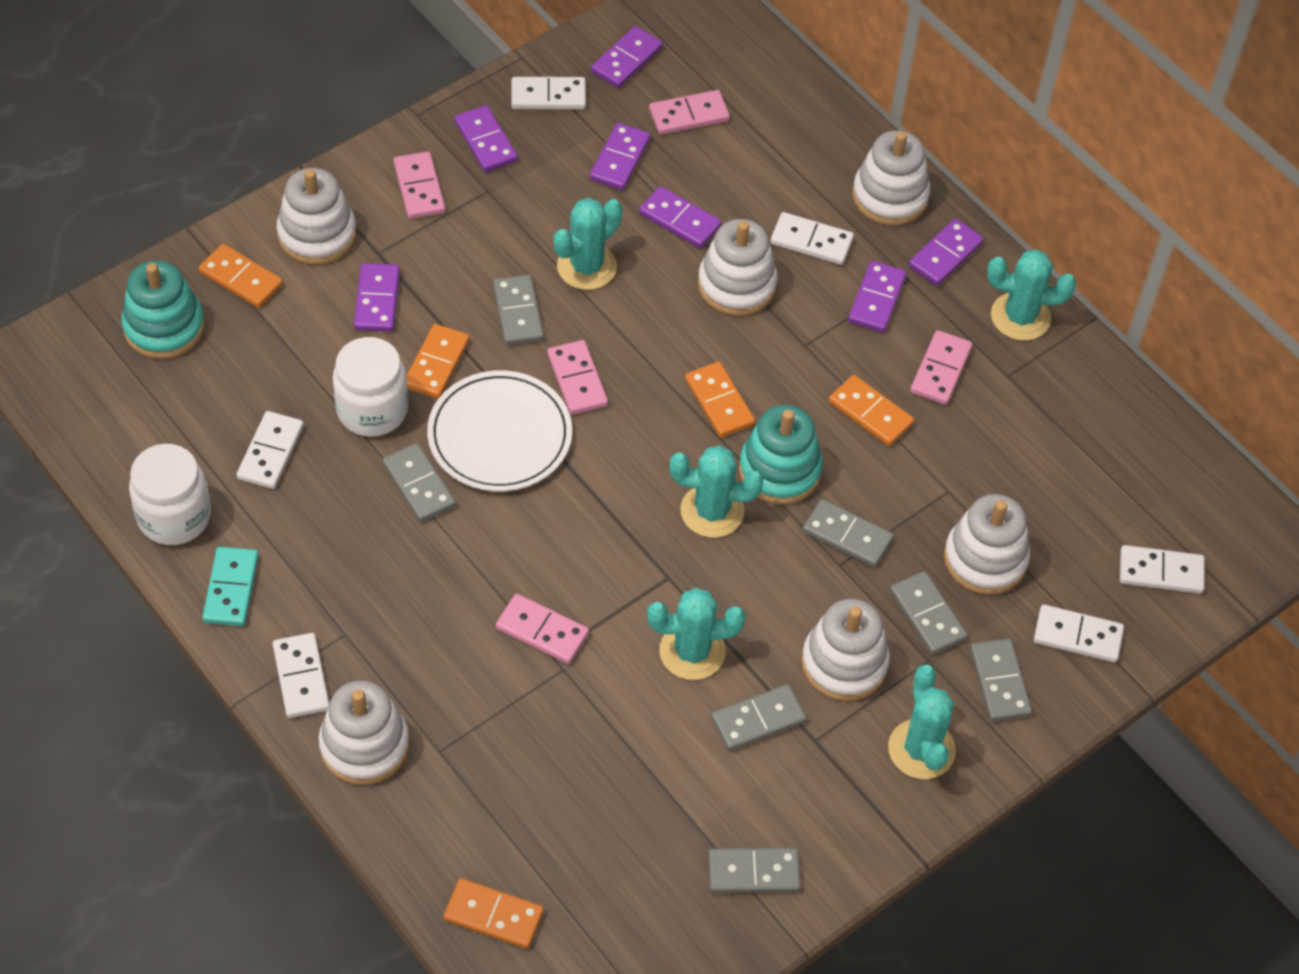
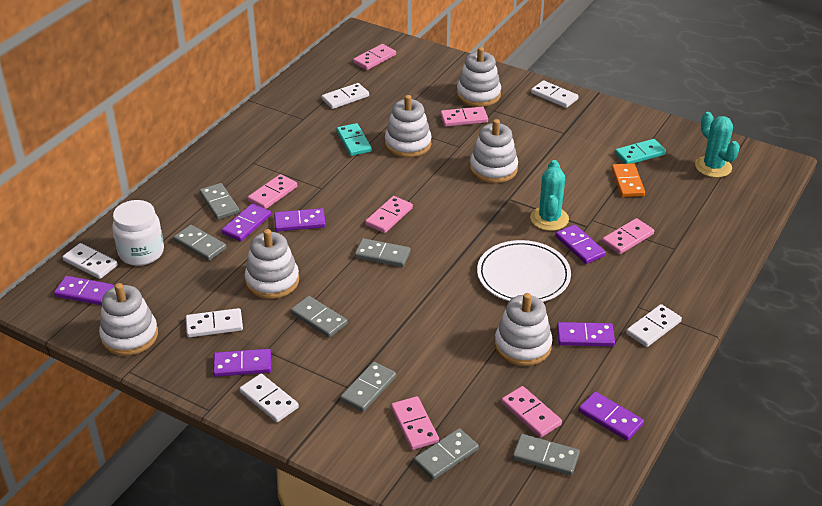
orange domino: 5 -> 1
pink domino: 5 -> 7
turquoise cactus: 5 -> 2
turquoise domino: 1 -> 2
turquoise stacking toy: 2 -> 0
white jar: 2 -> 1

